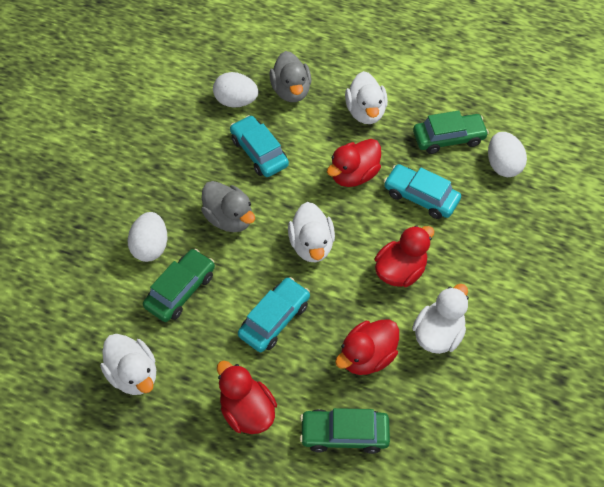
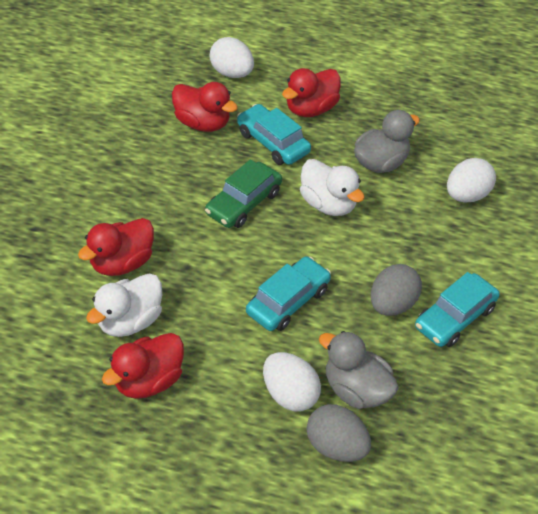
green car: 3 -> 1
grey egg: 0 -> 2
white duck: 4 -> 2

